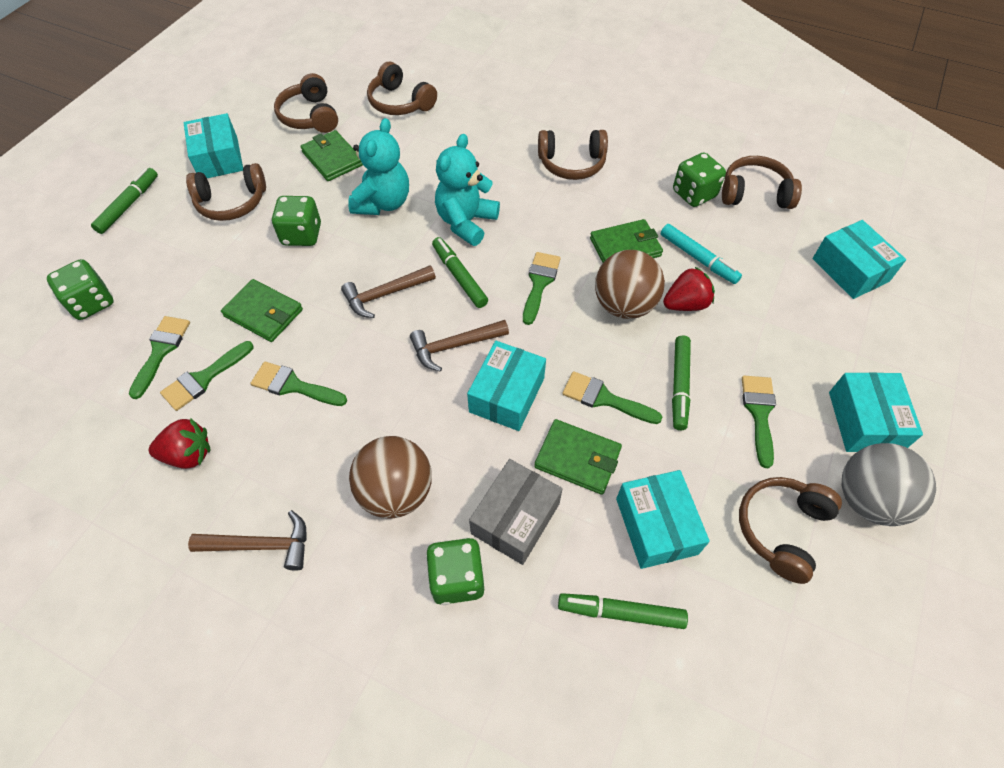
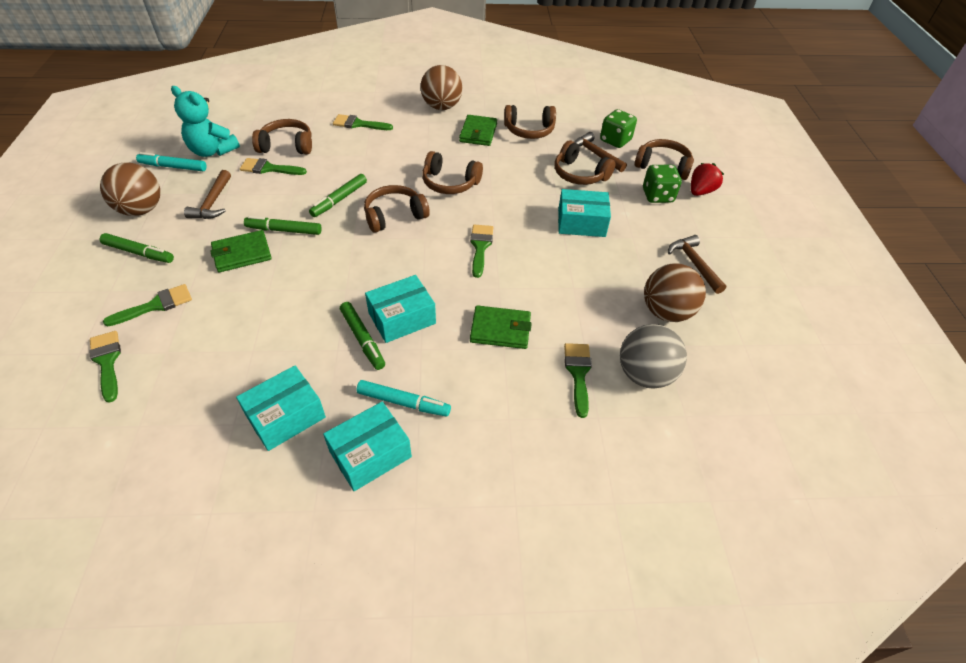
brown ball: 2 -> 3
green dice: 4 -> 2
green wallet: 4 -> 3
grey box: 1 -> 0
red strawberry: 2 -> 1
turquoise box: 5 -> 4
turquoise marker: 1 -> 2
turquoise teddy bear: 2 -> 1

